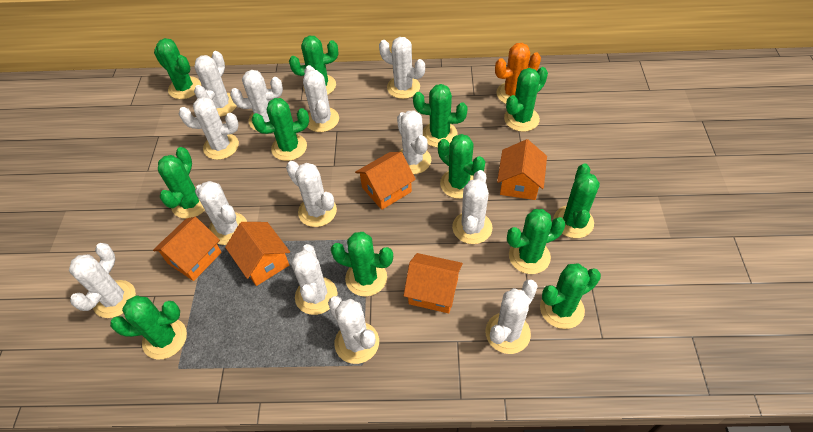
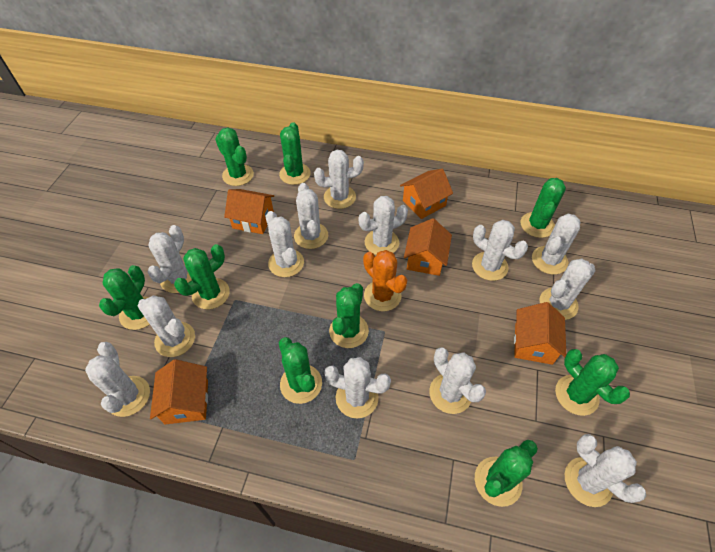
green cactus: 12 -> 9

